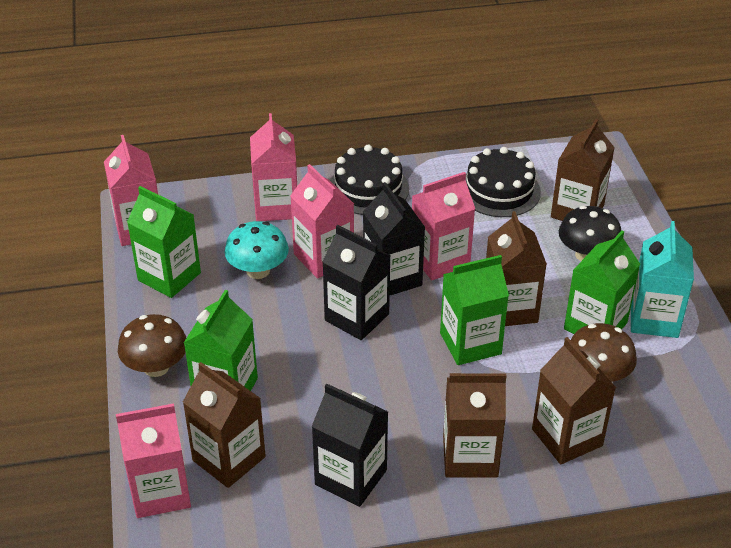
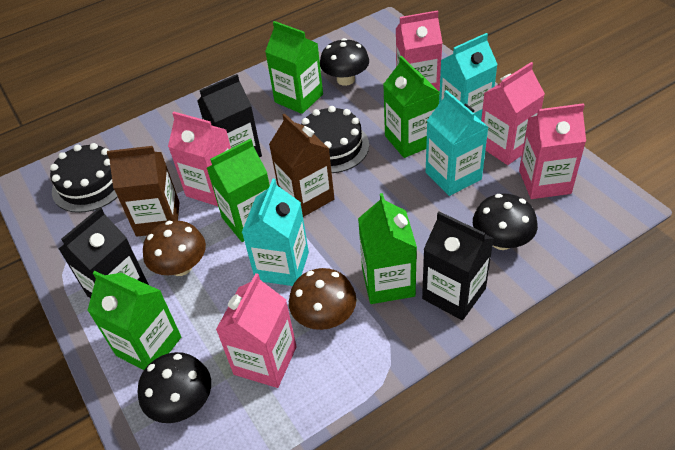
black mushroom: 1 -> 3
brown carton: 5 -> 2
green carton: 4 -> 5
turquoise carton: 1 -> 3
turquoise mushroom: 1 -> 0

